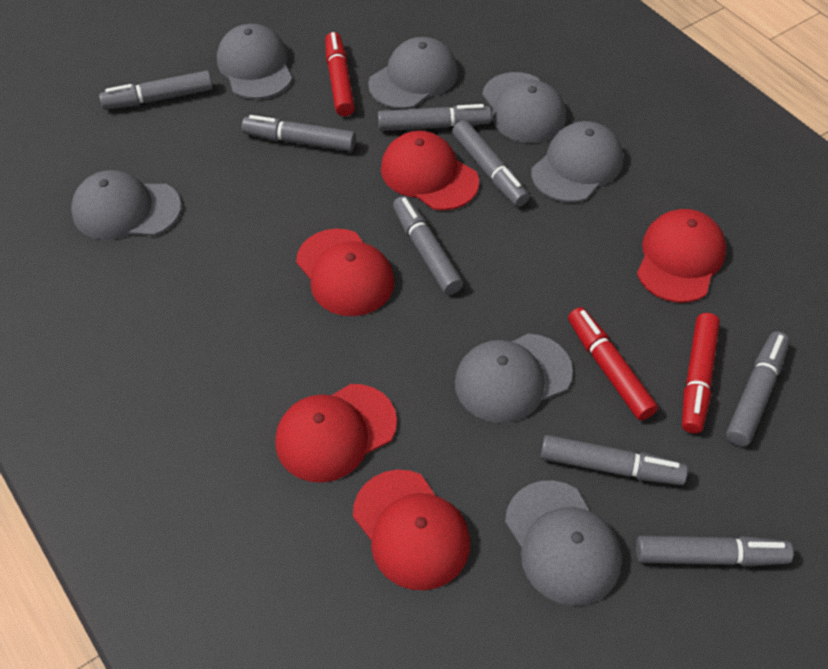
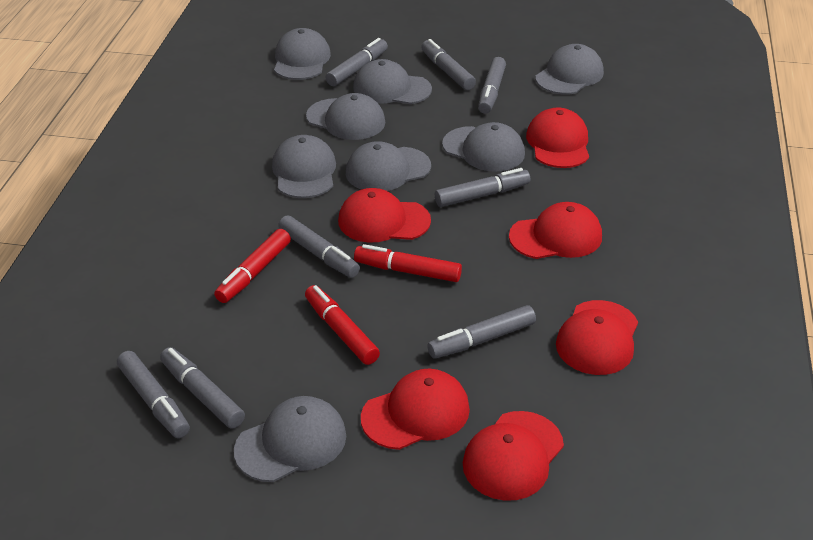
grey cap: 7 -> 8
red cap: 5 -> 6

